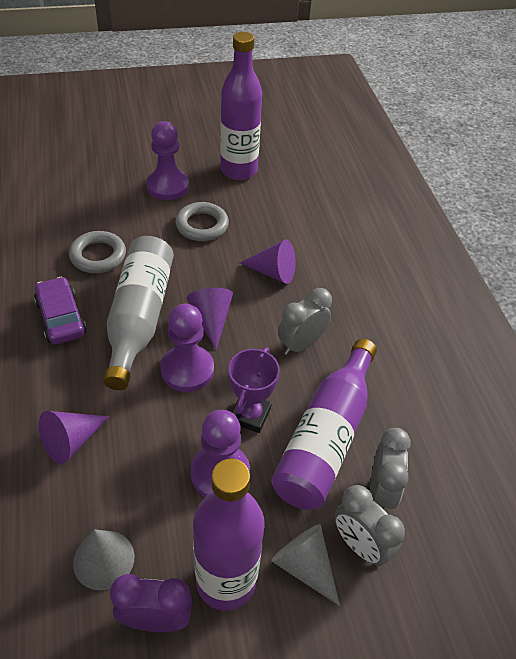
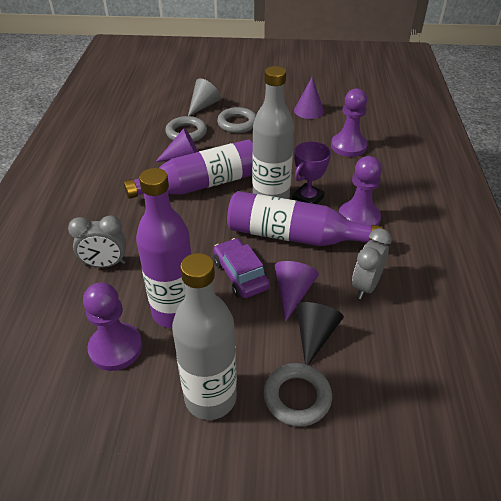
black cone: 0 -> 1
grey bottle: 1 -> 2
grey clock: 3 -> 2
grey cone: 2 -> 1
grey ring: 2 -> 3
purple clock: 1 -> 0

